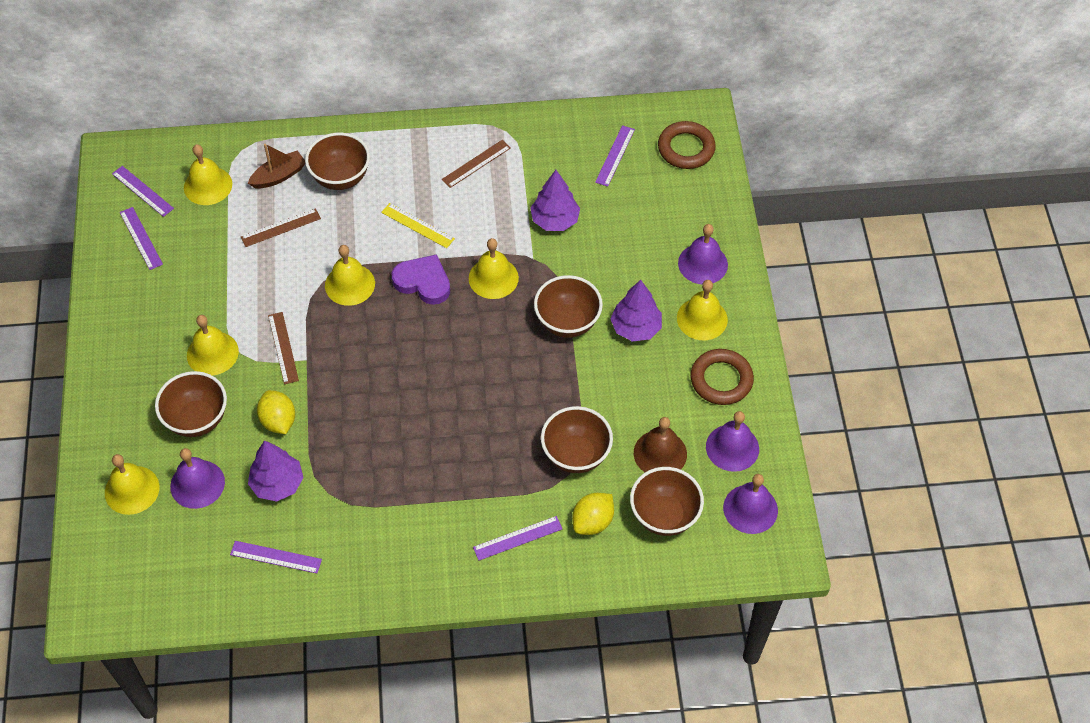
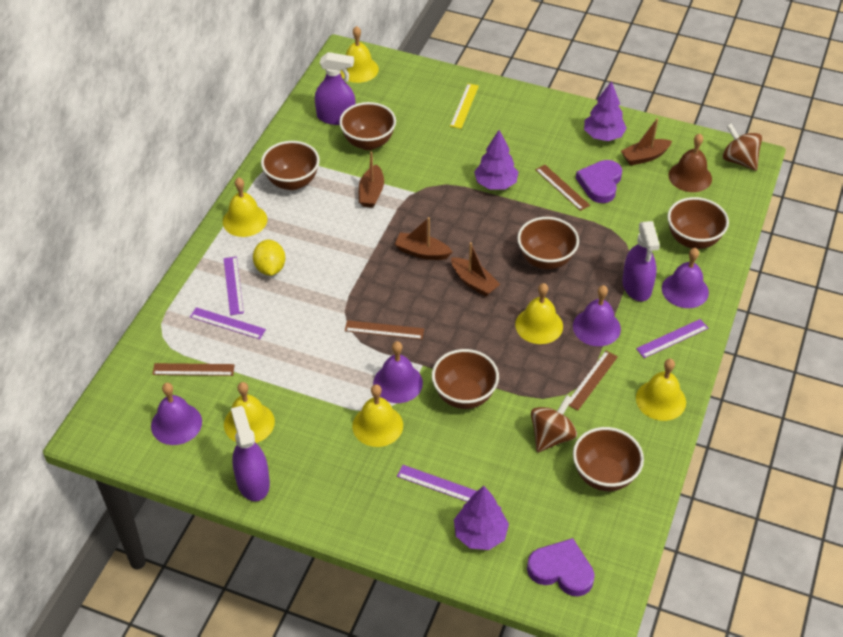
brown boat: 1 -> 4
brown bowl: 5 -> 6
brown ring: 2 -> 0
brown ruler: 3 -> 4
brown spinning top: 0 -> 2
purple heart: 1 -> 2
purple ruler: 5 -> 4
purple spray bottle: 0 -> 3
yellow lemon: 2 -> 1

